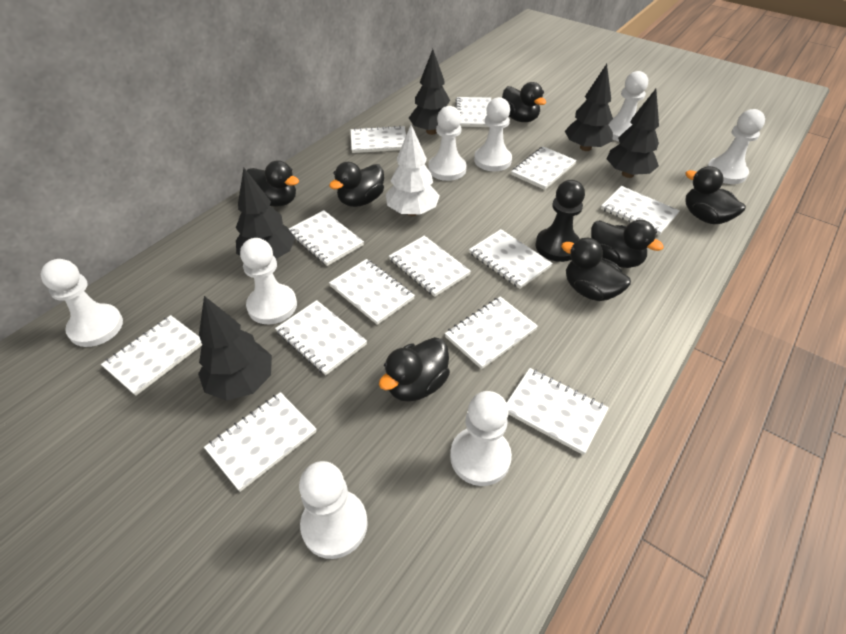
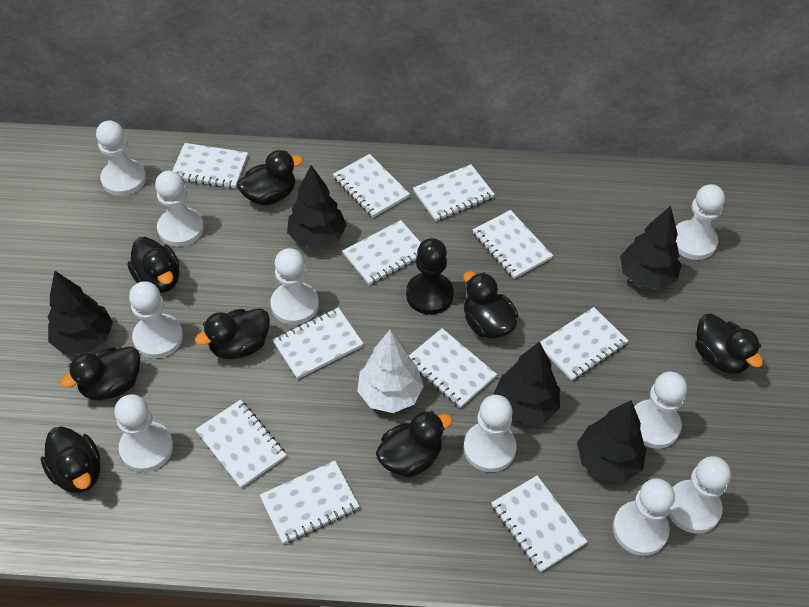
black duck: 7 -> 8
white notebook: 13 -> 11
white pawn: 8 -> 10

